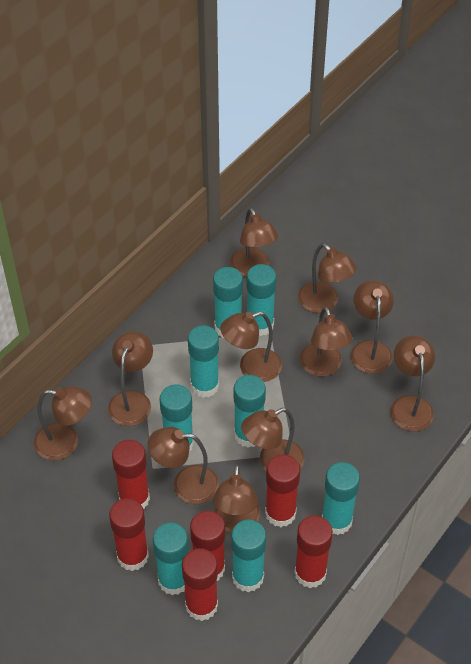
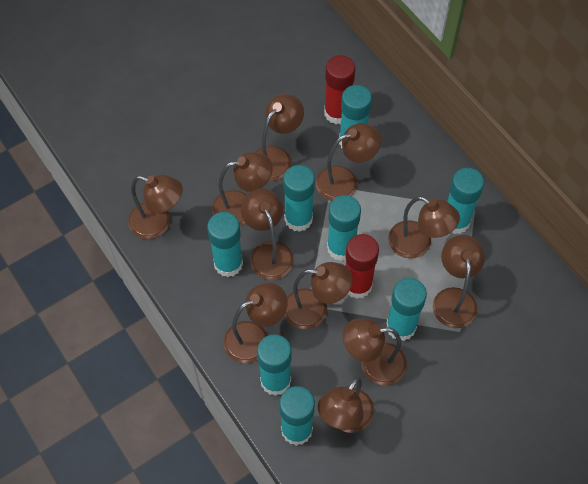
red glue stick: 6 -> 2

